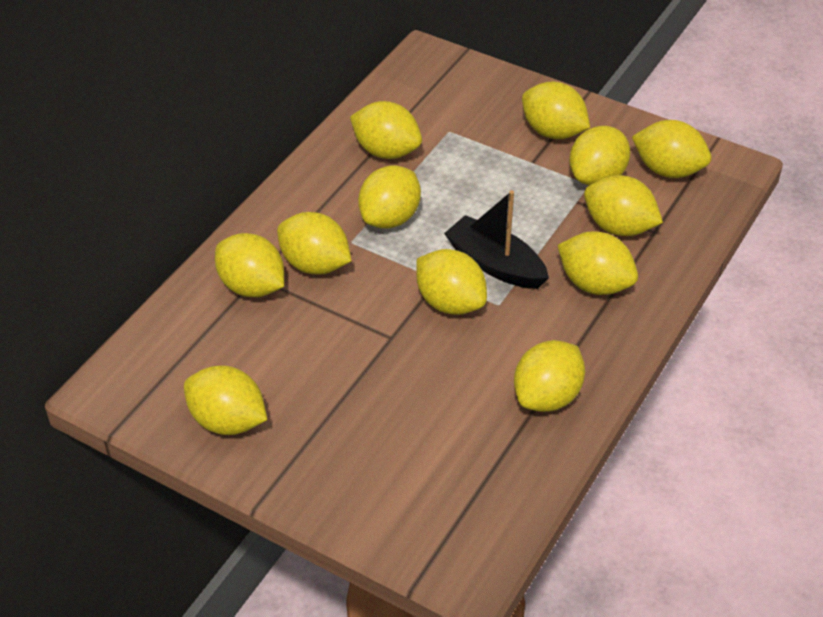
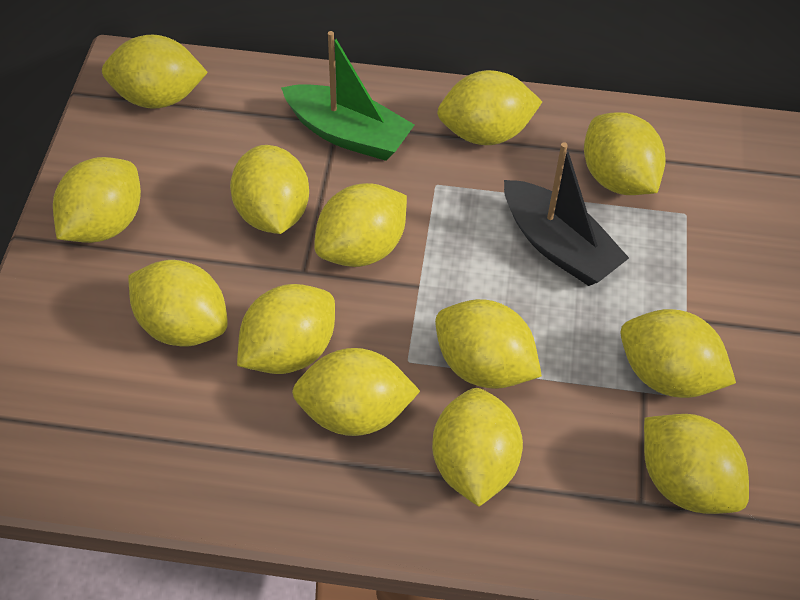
green boat: 0 -> 1
yellow lemon: 12 -> 13

